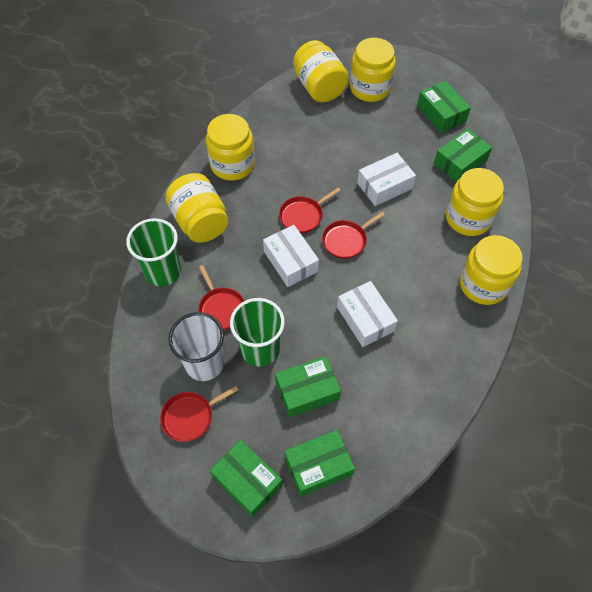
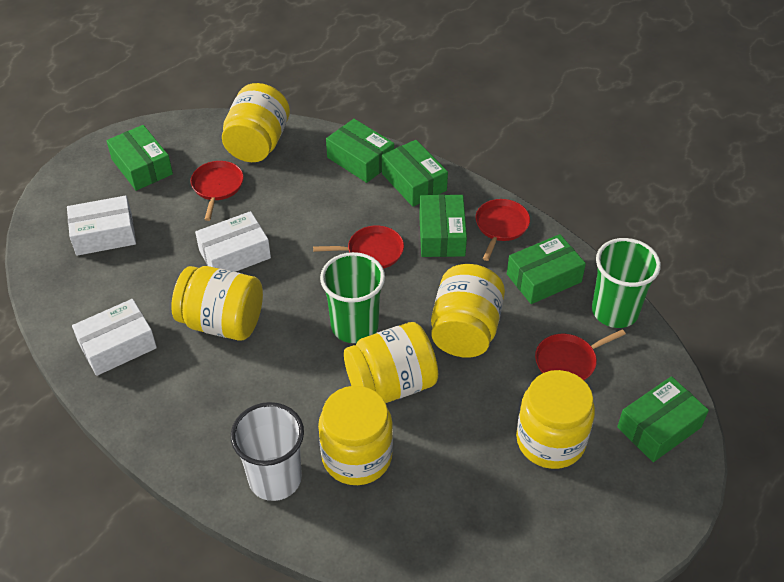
green box: 5 -> 6

